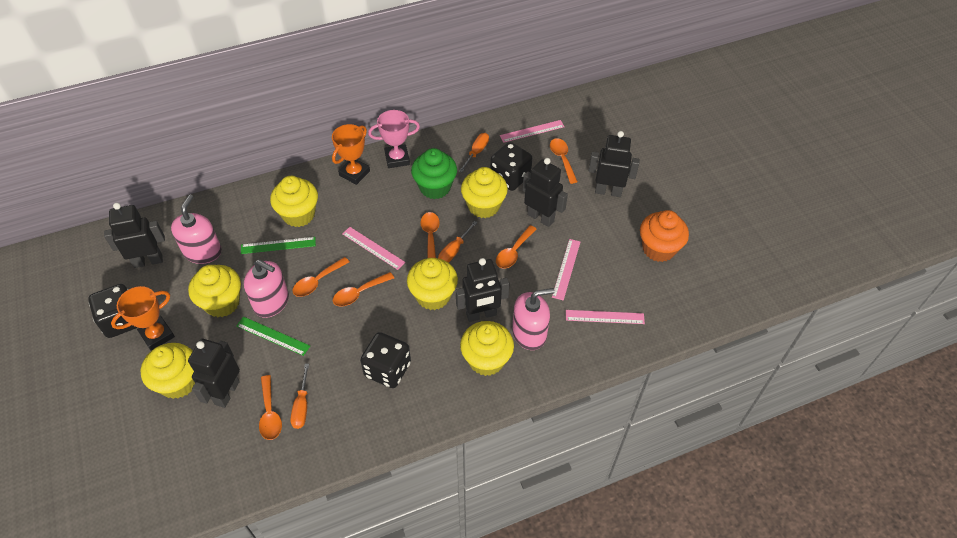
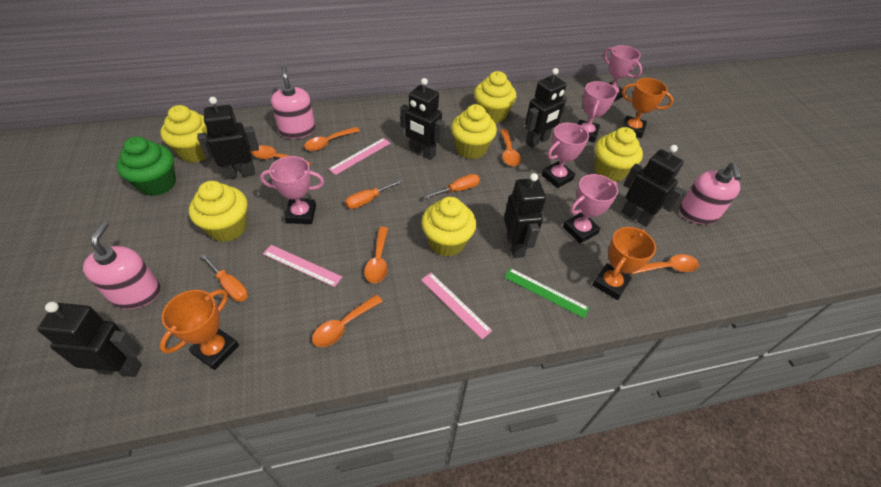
black dice: 3 -> 0
black robot: 5 -> 6
green ruler: 2 -> 1
orange cupcake: 1 -> 0
orange trophy: 2 -> 3
pink ruler: 4 -> 3
pink trophy: 1 -> 5

